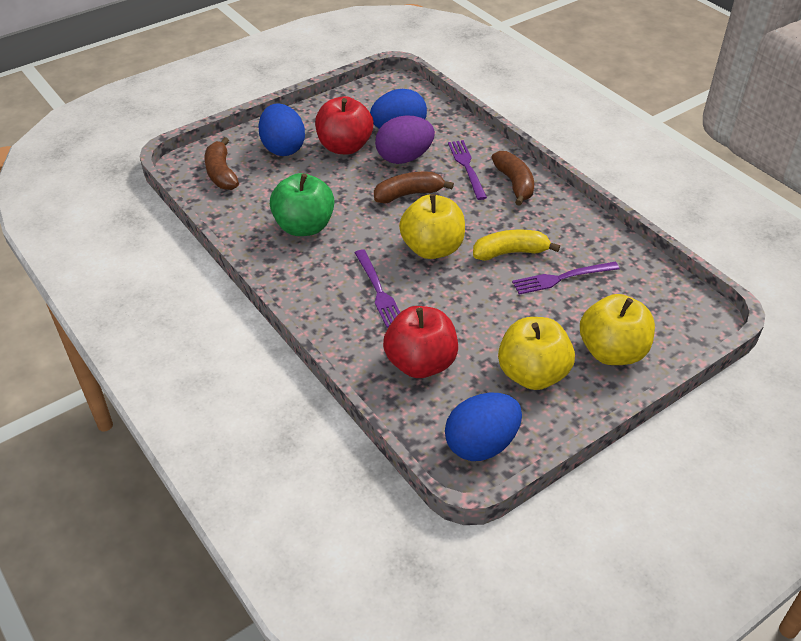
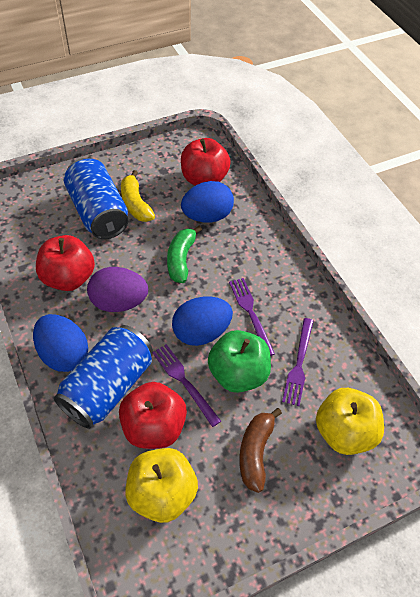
blue can: 0 -> 2
brown banana: 3 -> 1
green banana: 0 -> 1
red apple: 2 -> 3
yellow apple: 3 -> 2

